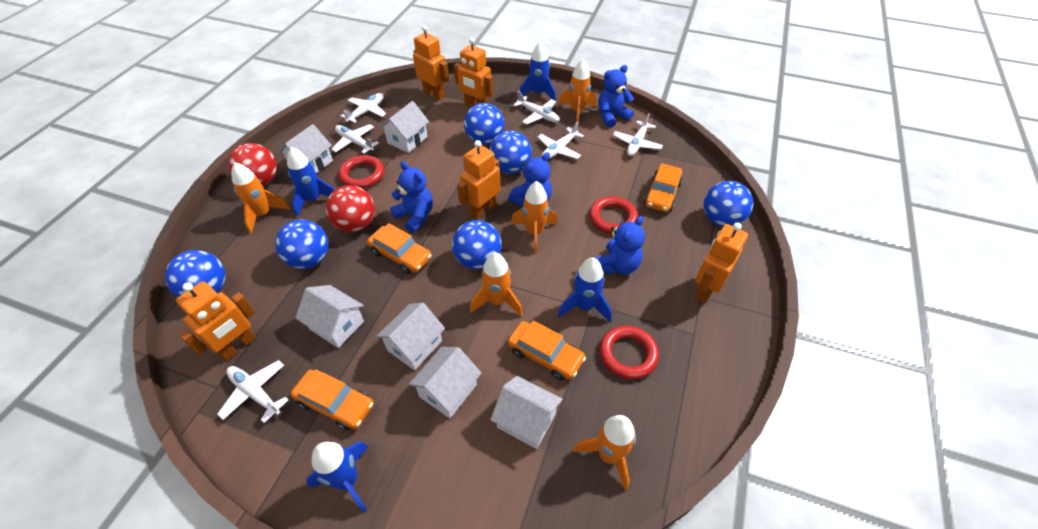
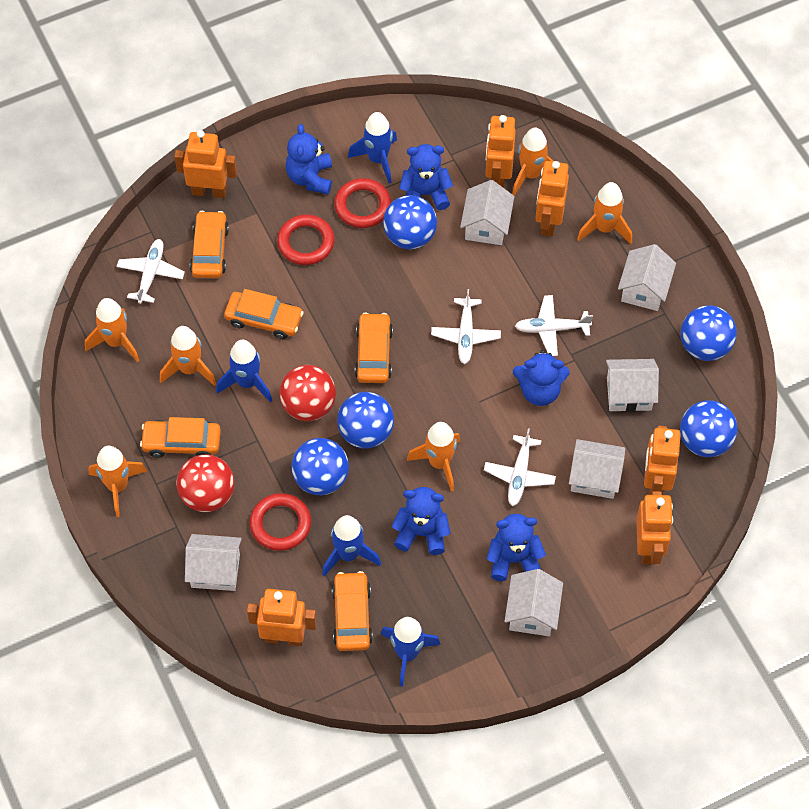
blue ball: 6 -> 5
blue teddy bear: 4 -> 5
orange car: 4 -> 5
orange robot: 5 -> 6
orange rocket: 5 -> 6
white plane: 6 -> 4

